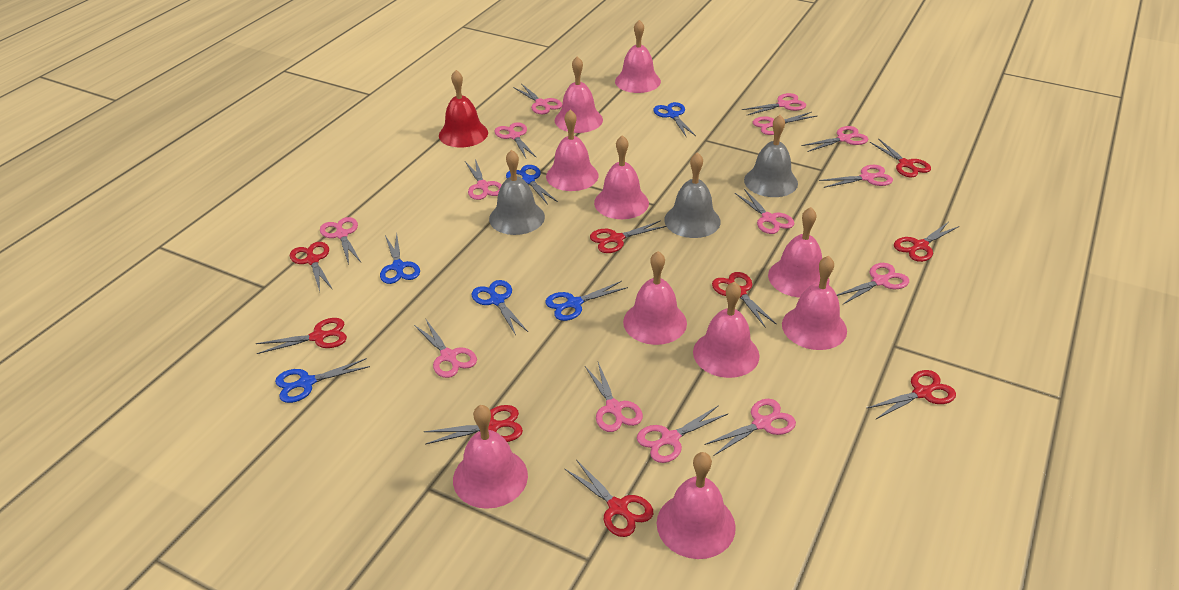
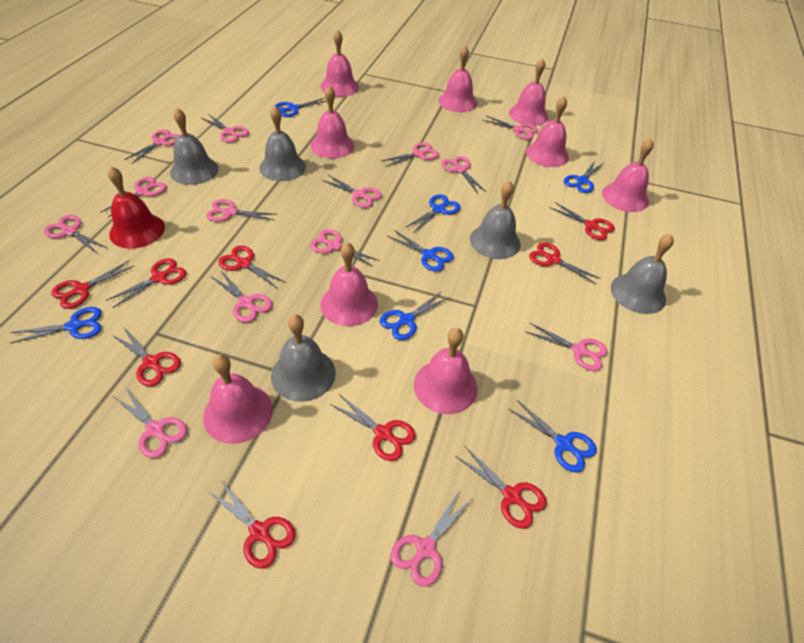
blue scissors: 6 -> 7
grey bell: 3 -> 5
pink bell: 10 -> 9

